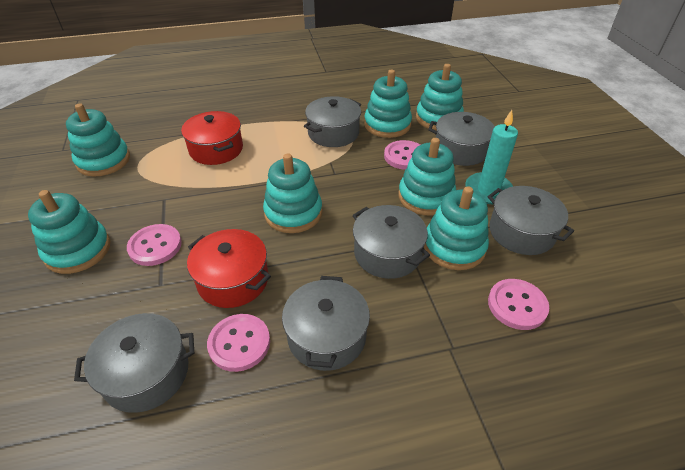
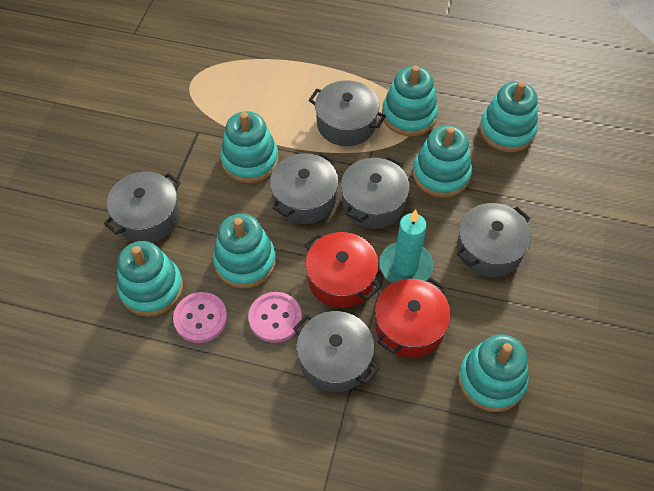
pink button: 4 -> 2

